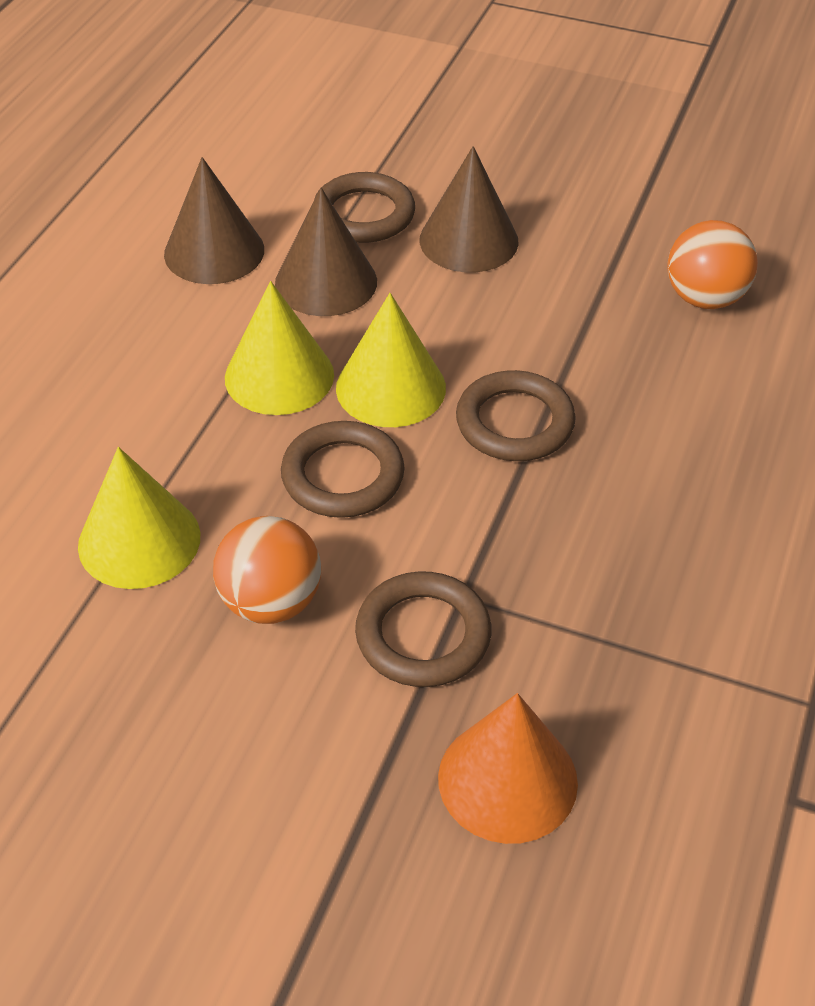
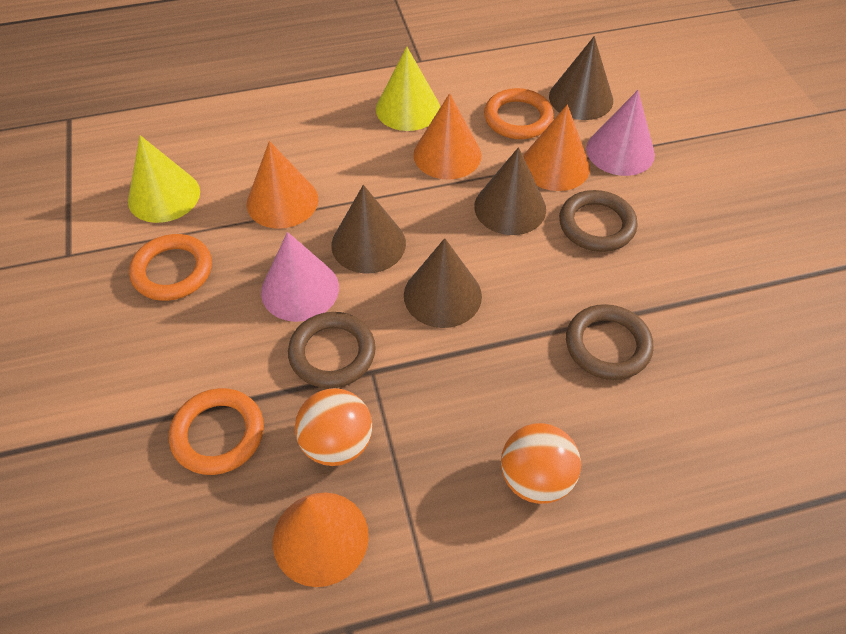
brown cone: 3 -> 4
brown ring: 4 -> 3
orange cone: 1 -> 4
orange ring: 0 -> 3
pink cone: 0 -> 2
yellow cone: 3 -> 2

